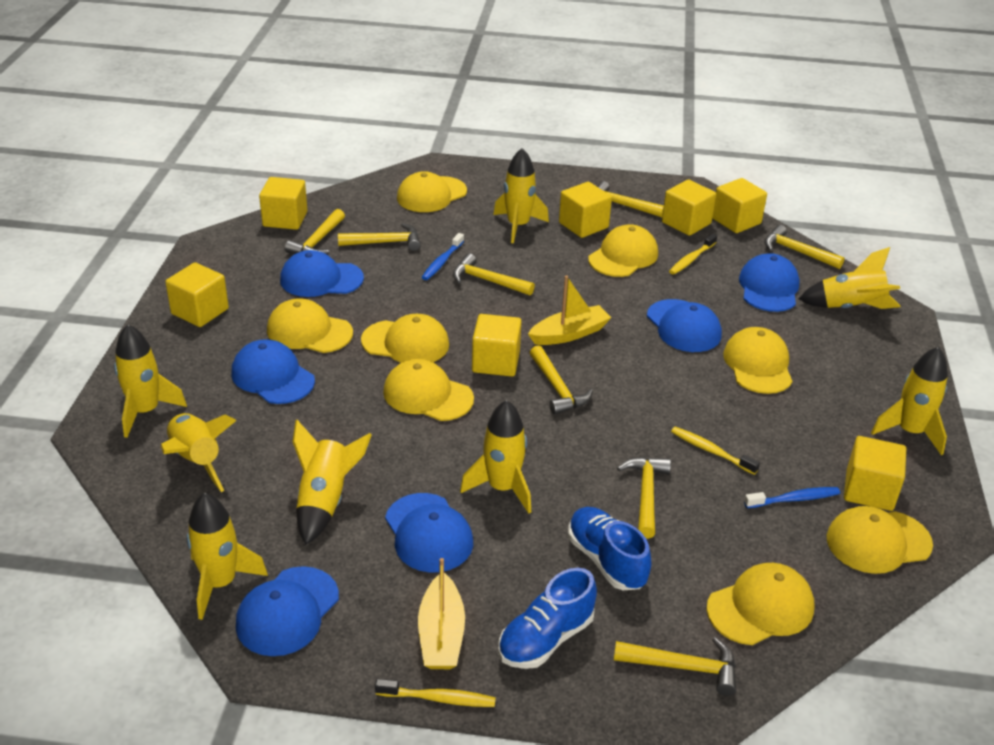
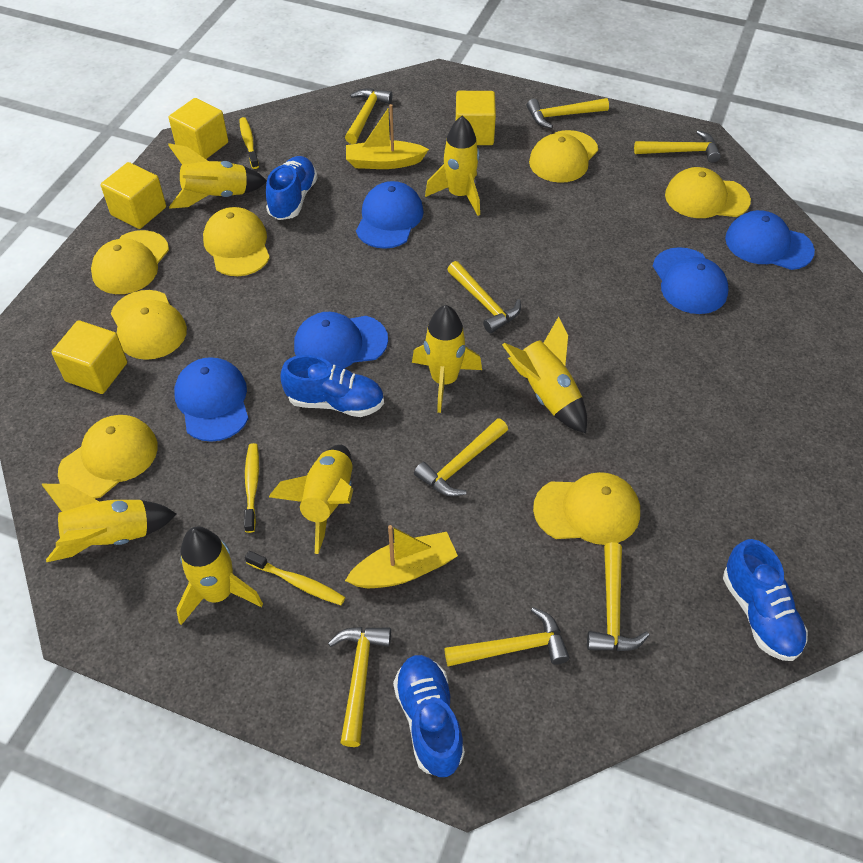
blue cap: 6 -> 5
blue shoe: 2 -> 4
blue toothbrush: 2 -> 0
yellow cap: 8 -> 7
yellow cube: 7 -> 4
yellow rocket: 8 -> 7

